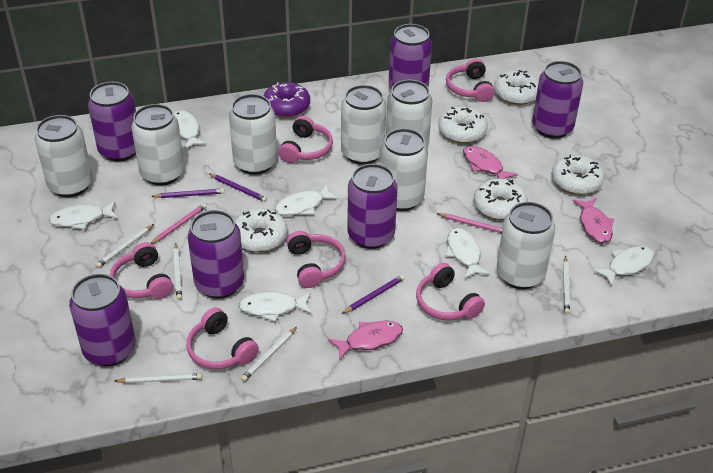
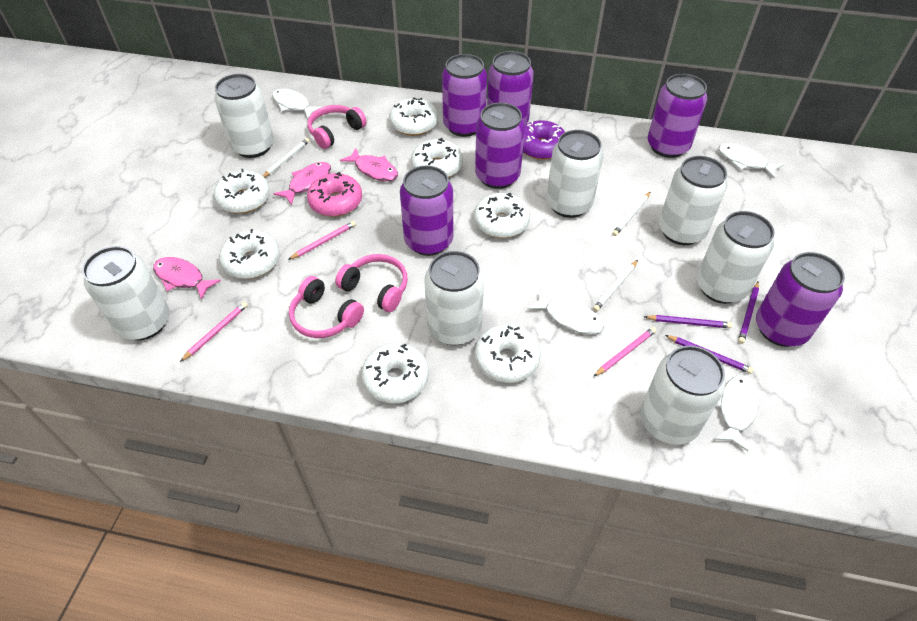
pink donut: 0 -> 1
pink headphones: 6 -> 3
pink pencil: 2 -> 3
white donut: 5 -> 7
white fish: 6 -> 4
white pencil: 5 -> 3

